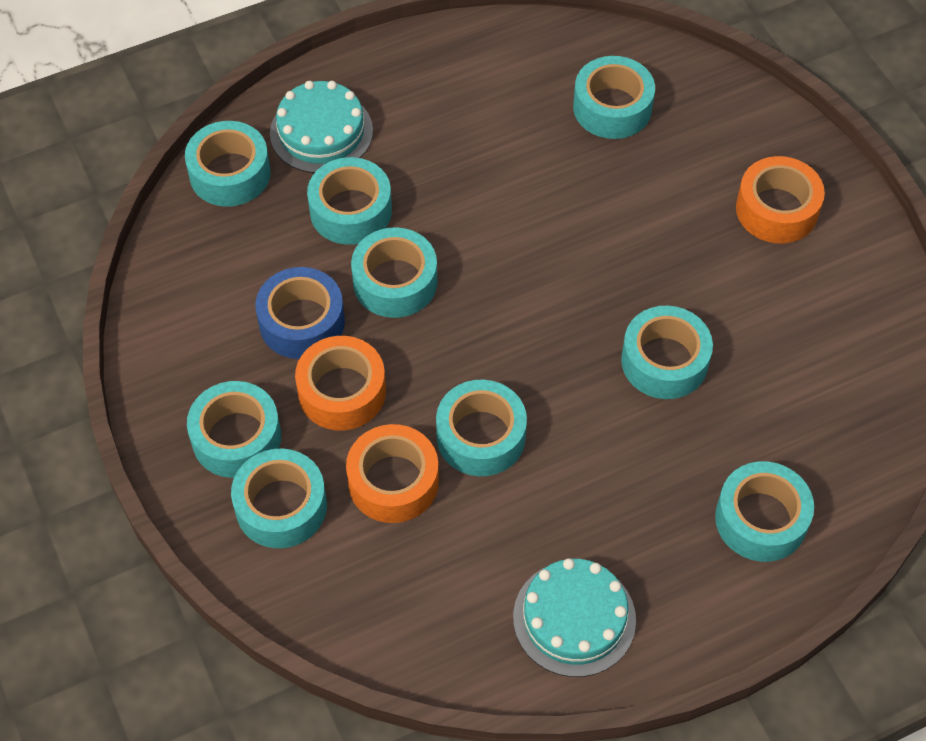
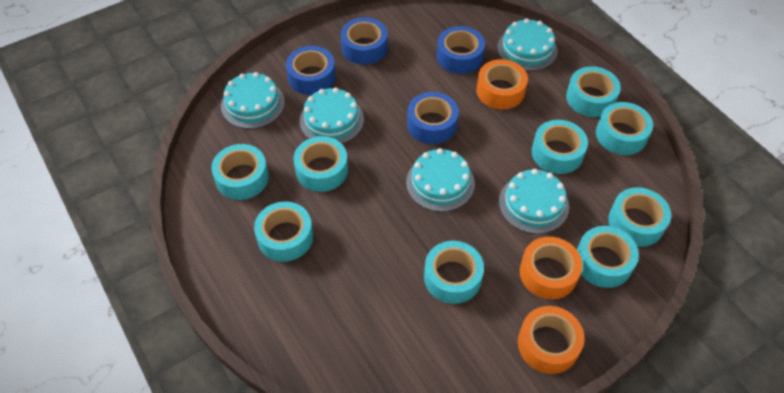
blue tape: 1 -> 4
turquoise cake: 2 -> 5

